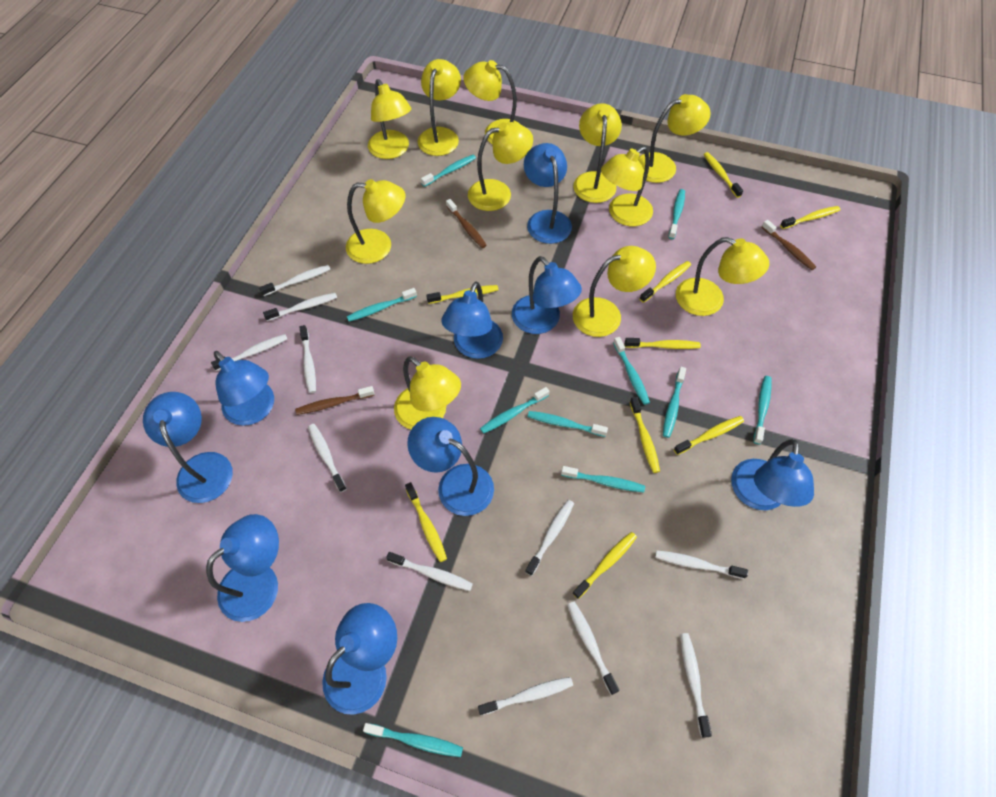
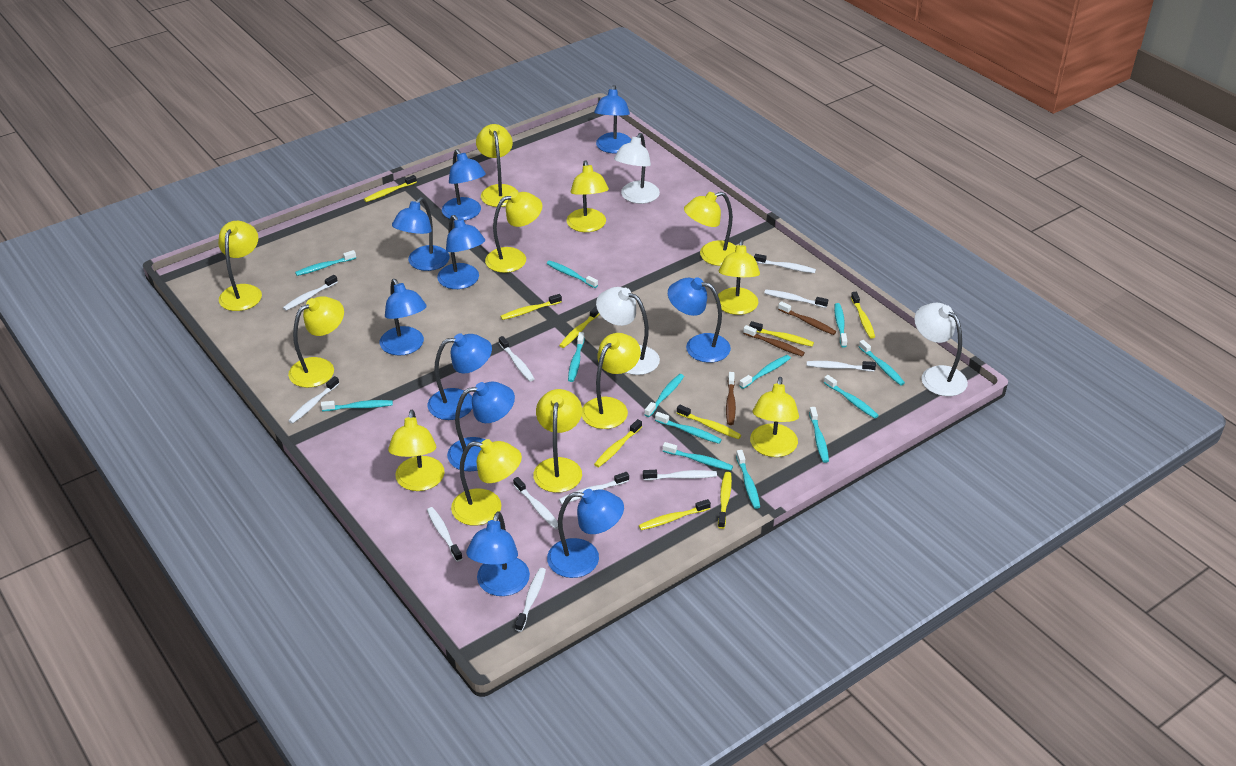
blue lamp: 9 -> 10
turquoise toothbrush: 10 -> 13
white lamp: 0 -> 3
yellow lamp: 11 -> 12

